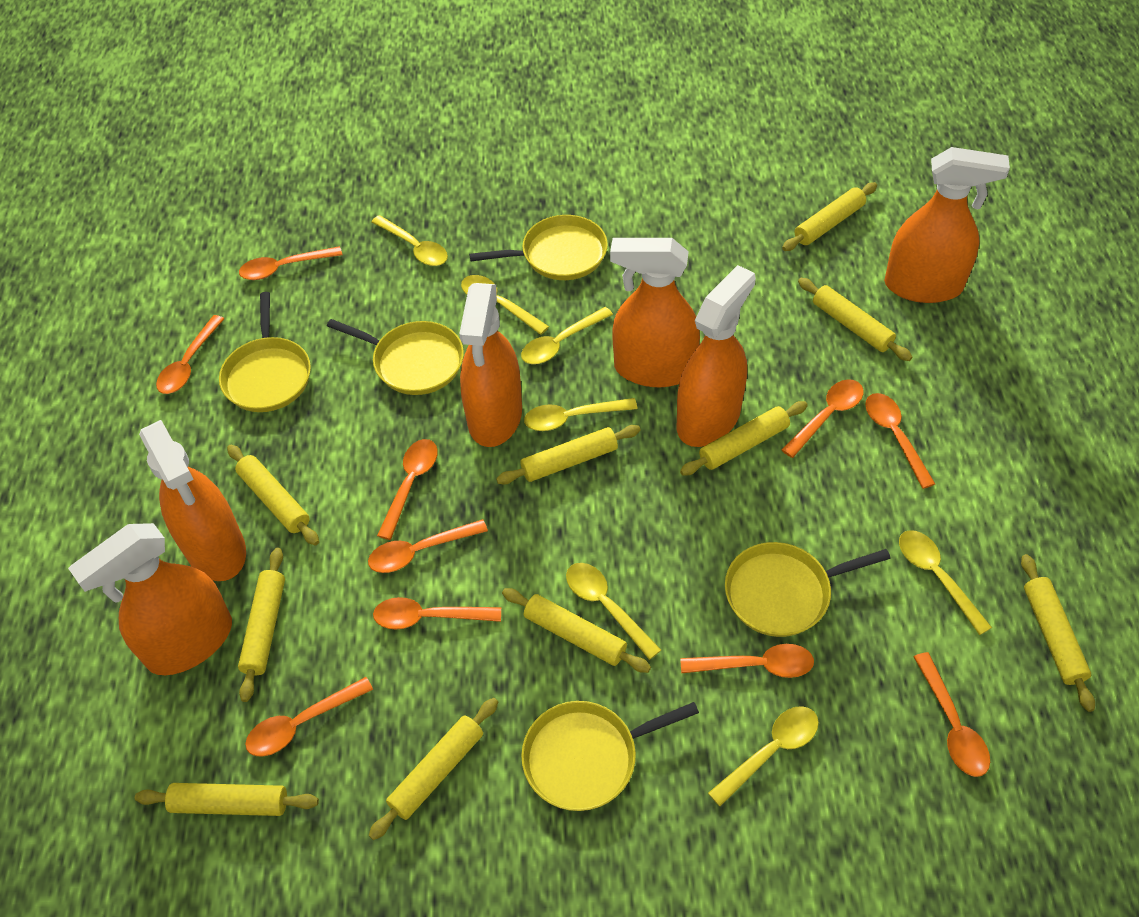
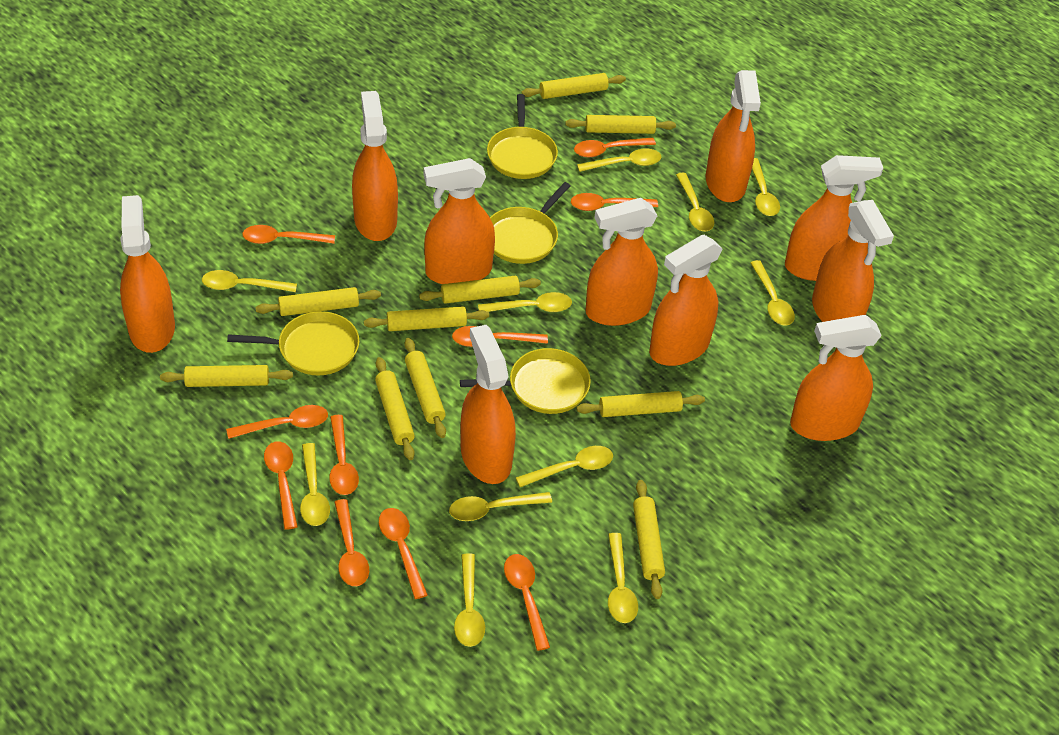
orange spray bottle: 6 -> 10
yellow pan: 5 -> 4
yellow spoon: 7 -> 11

